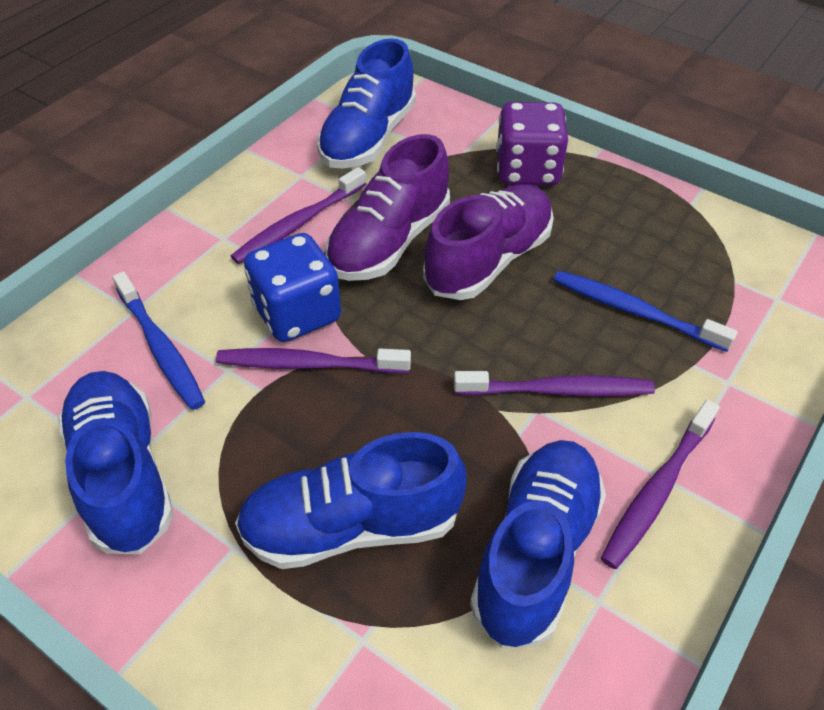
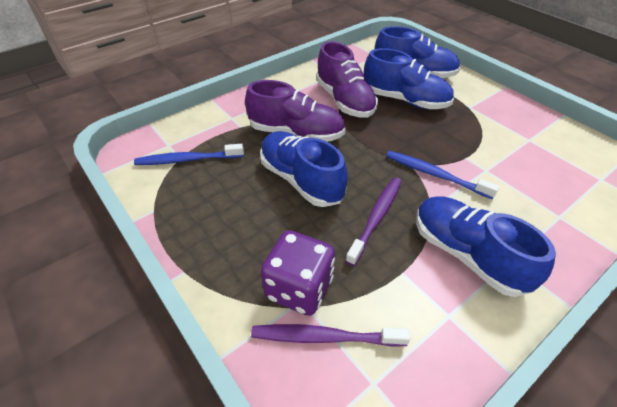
blue dice: 1 -> 0
purple toothbrush: 4 -> 2

